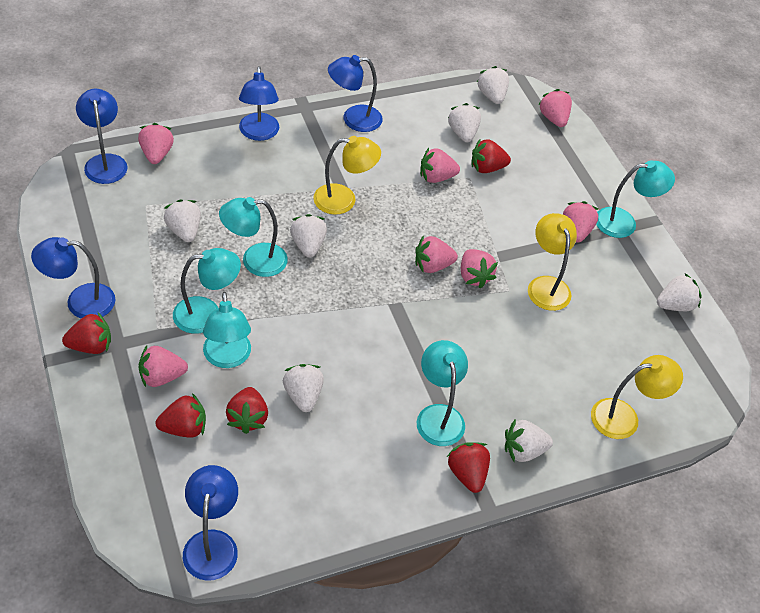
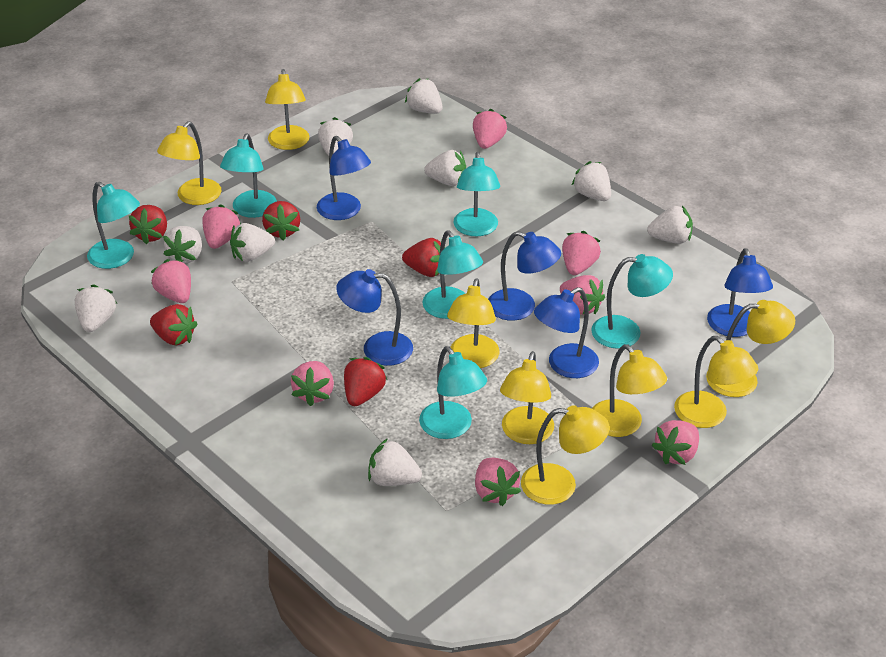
pink strawberry: 7 -> 8
turquoise lamp: 5 -> 6
white strawberry: 7 -> 9
yellow lamp: 3 -> 8

